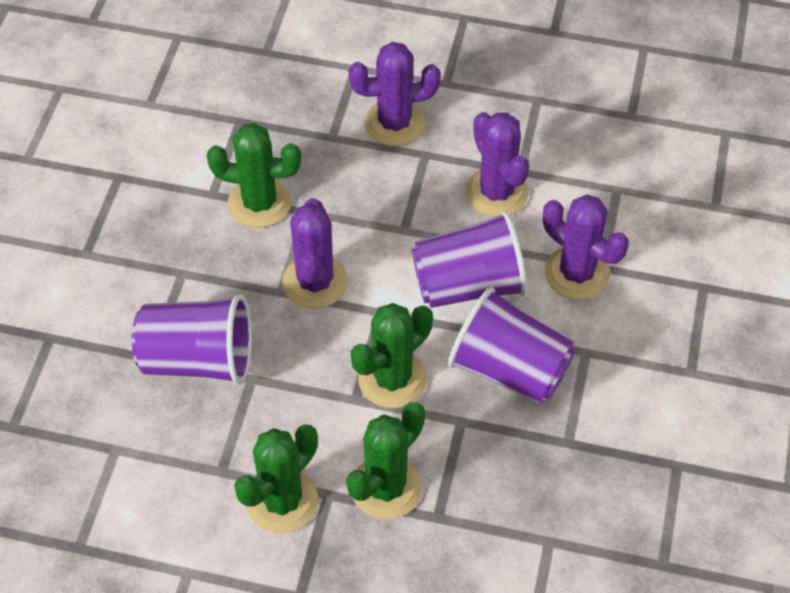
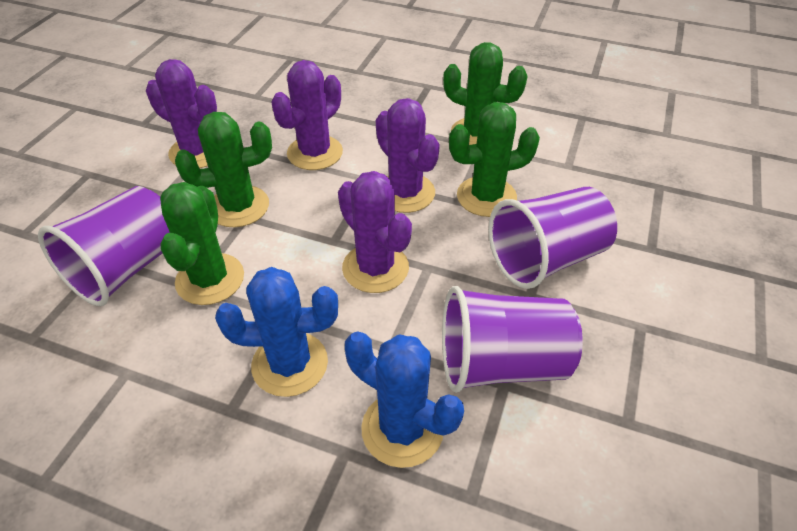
blue cactus: 0 -> 2

